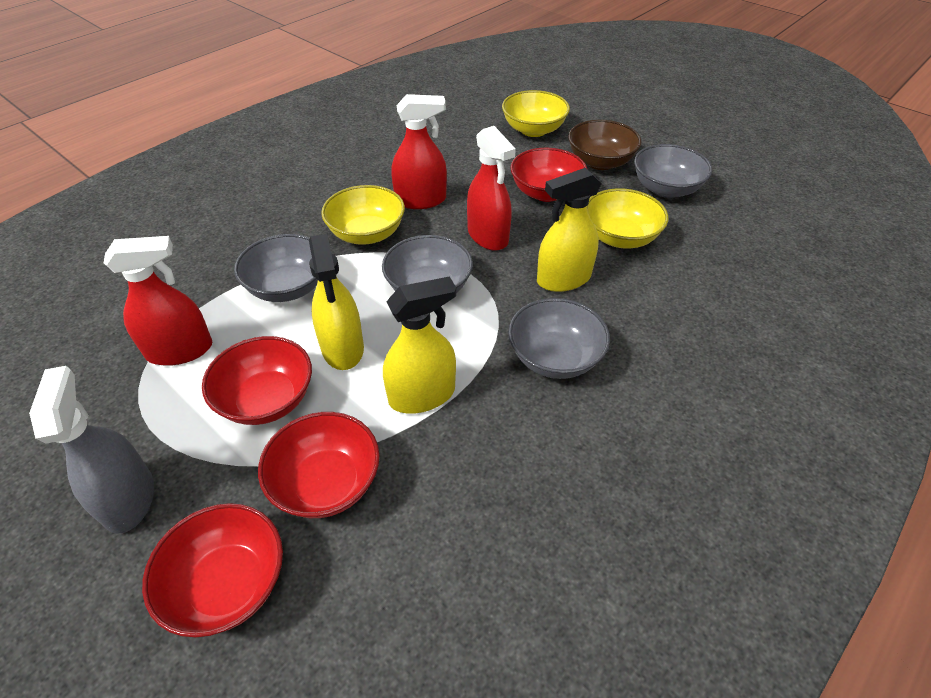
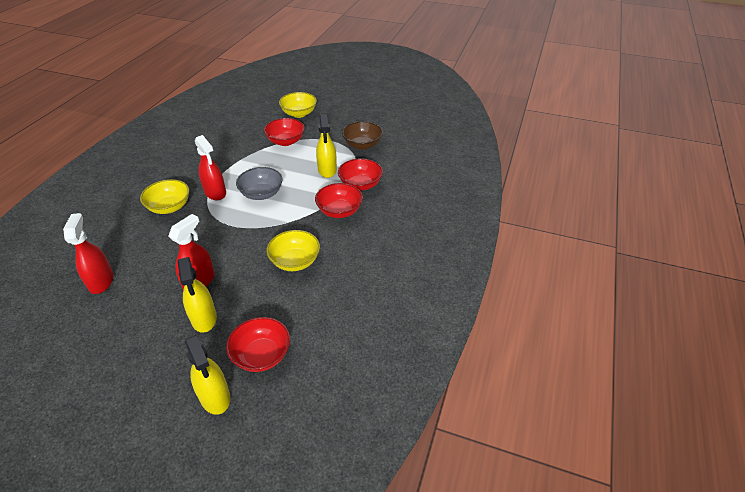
grey bowl: 4 -> 1
grey spray bottle: 1 -> 0

